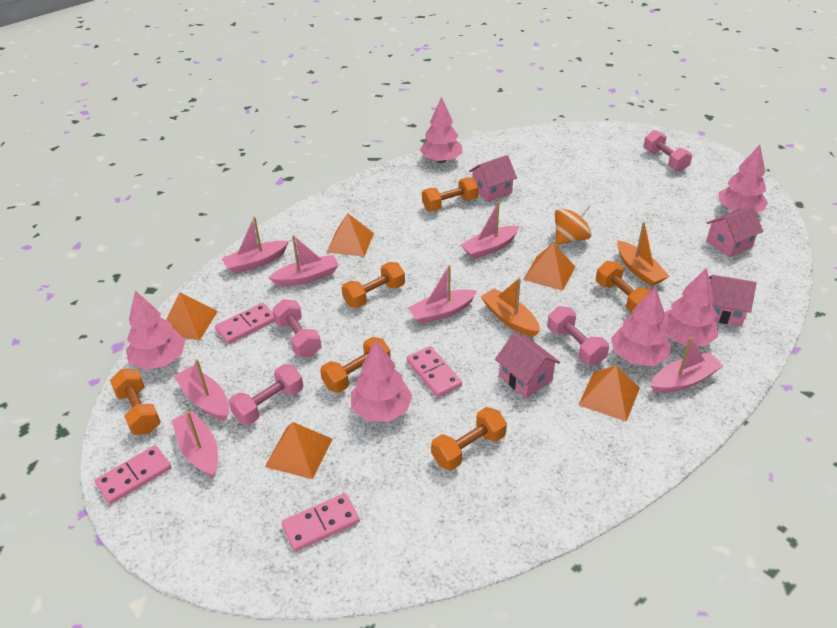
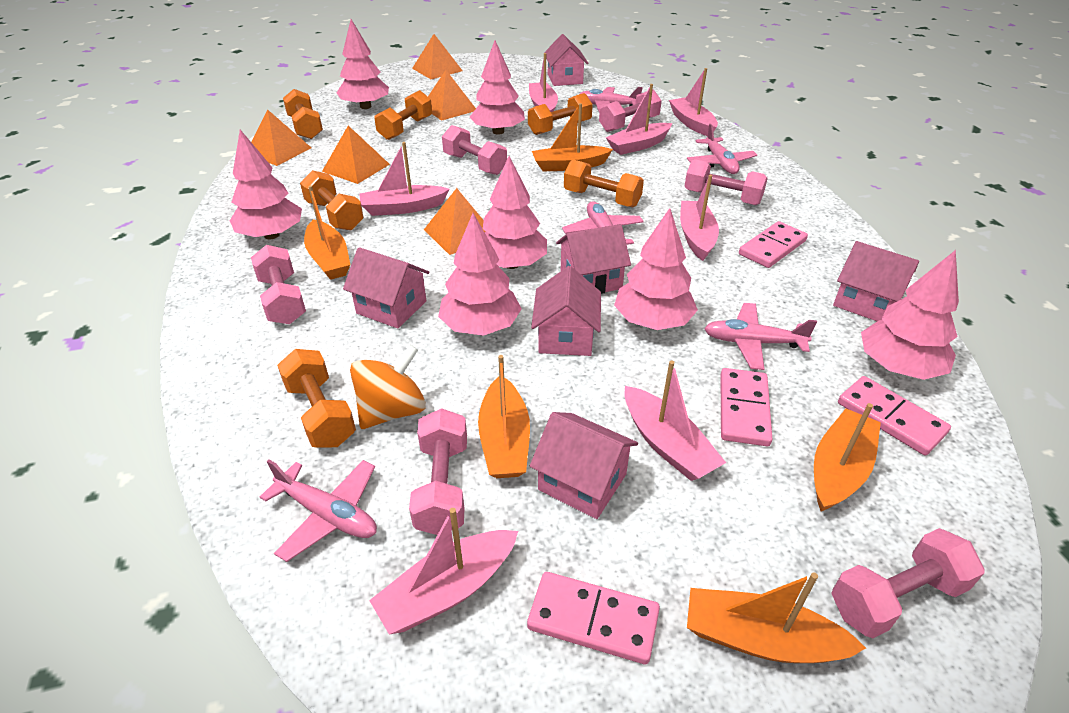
orange boat: 2 -> 5
pink dumbbell: 4 -> 6
pink house: 4 -> 6
pink plane: 0 -> 5
pink tree: 6 -> 7

